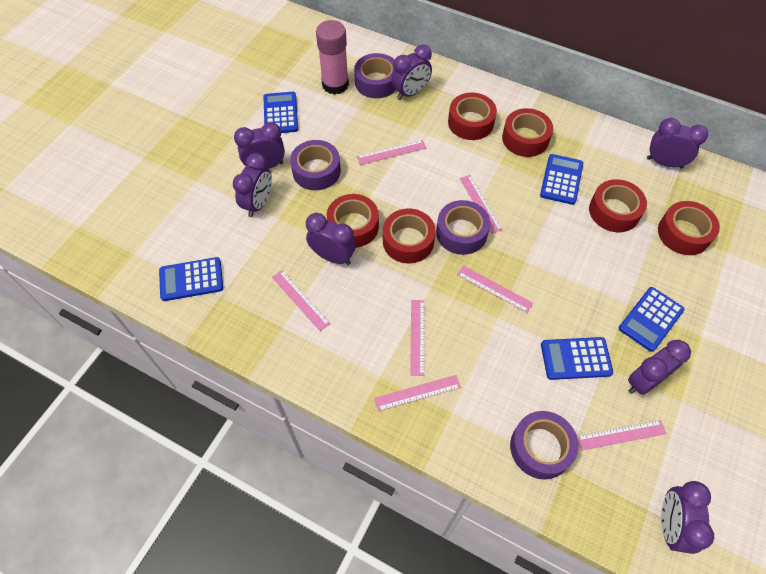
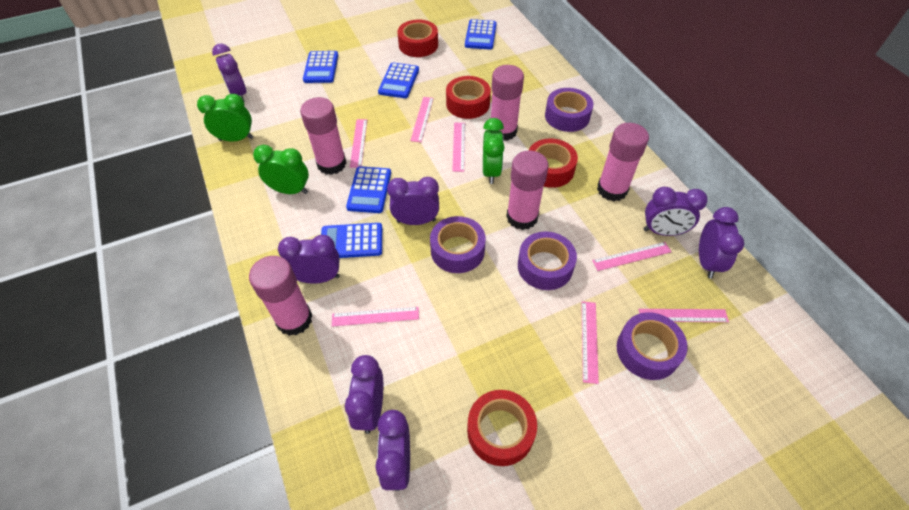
green clock: 0 -> 3
pink glue stick: 1 -> 5
red tape: 6 -> 4

